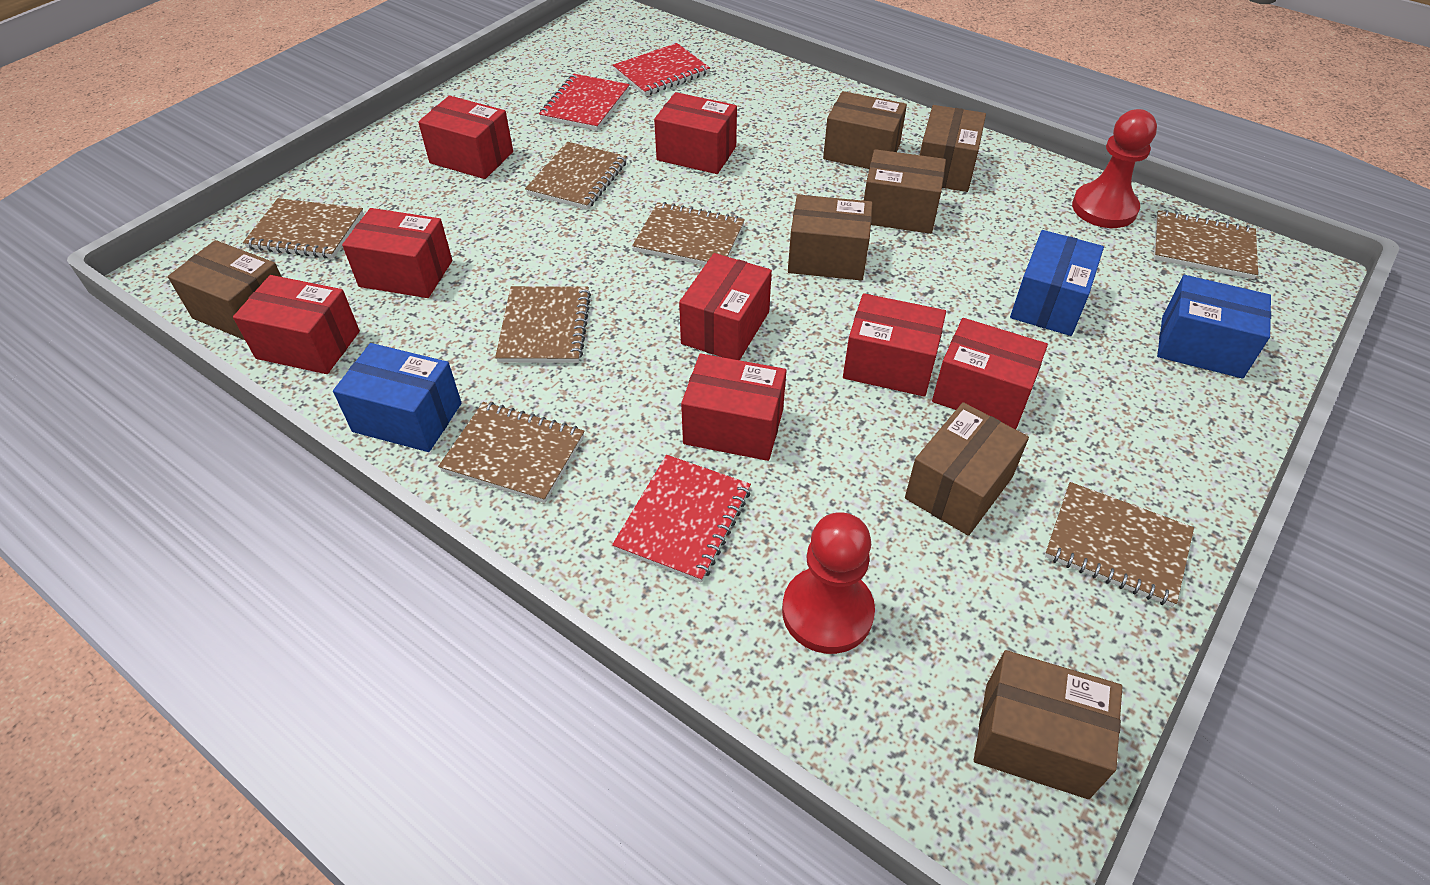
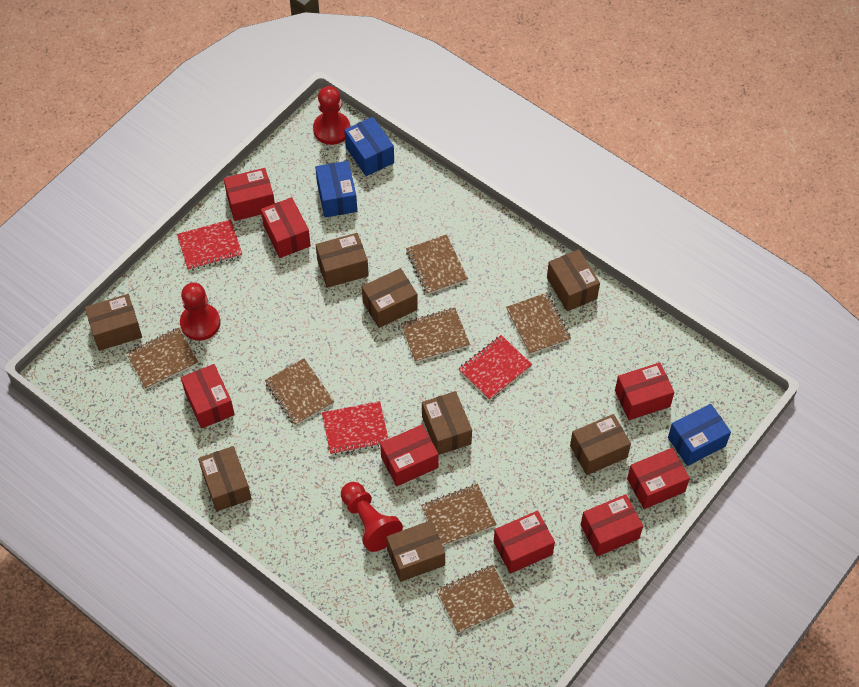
brown box: 7 -> 8
red pawn: 2 -> 3

